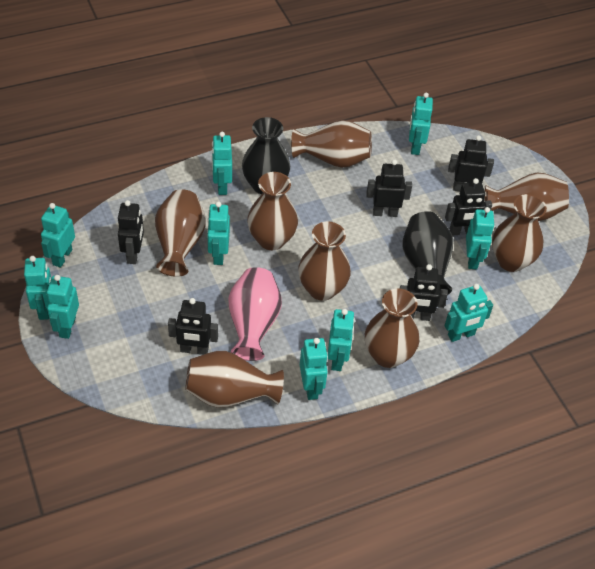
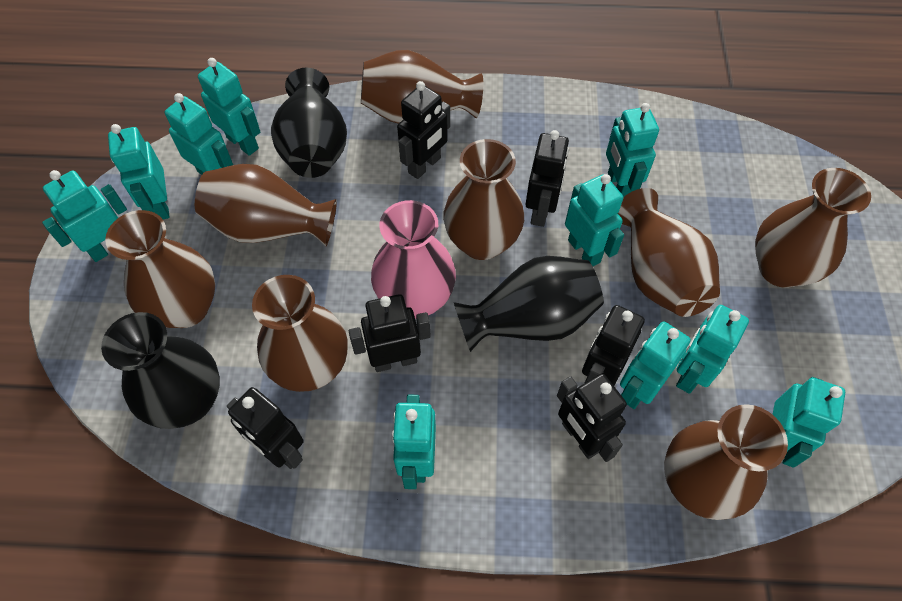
black vase: 2 -> 3

